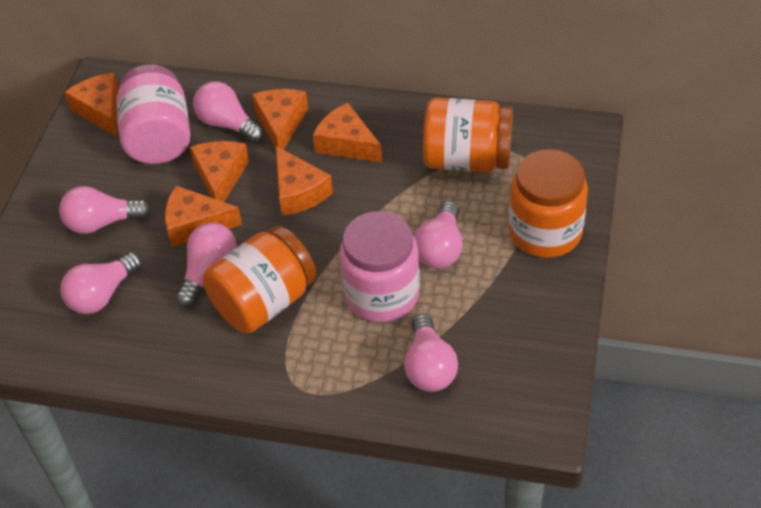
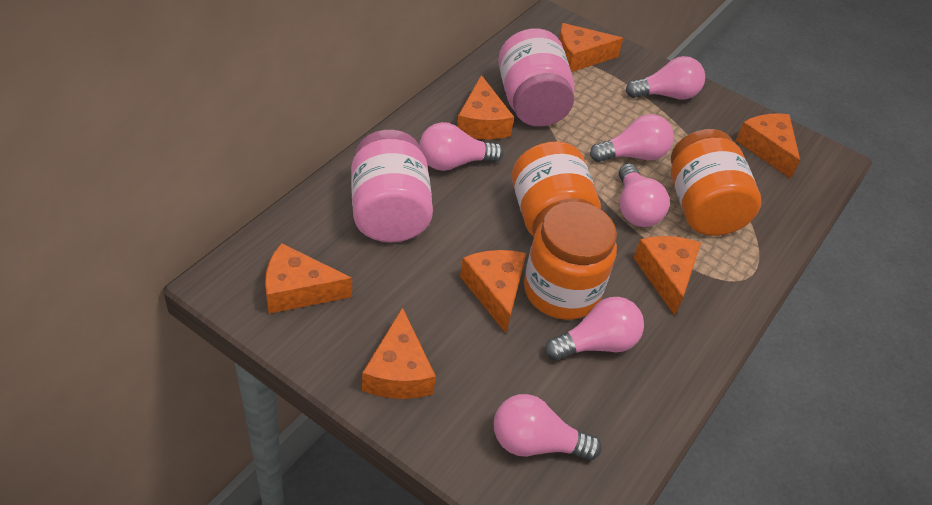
orange cheese: 6 -> 7

